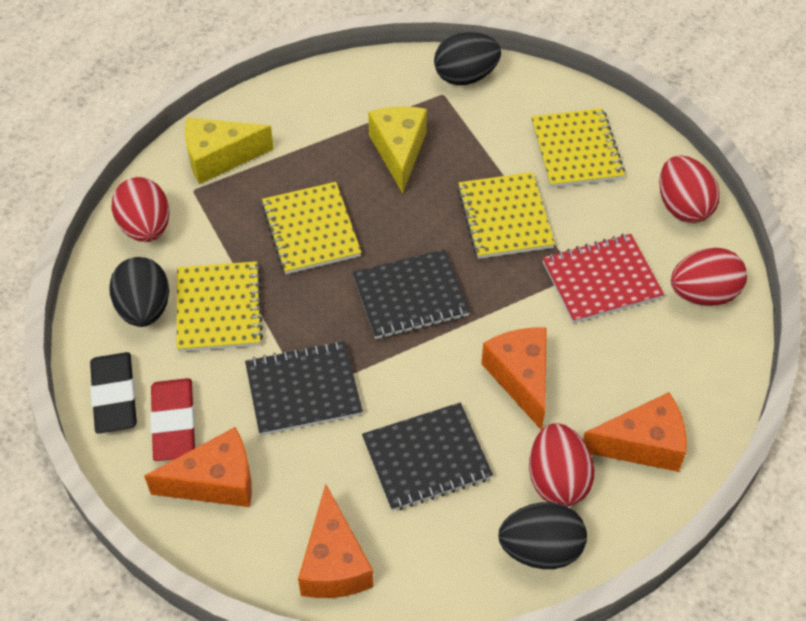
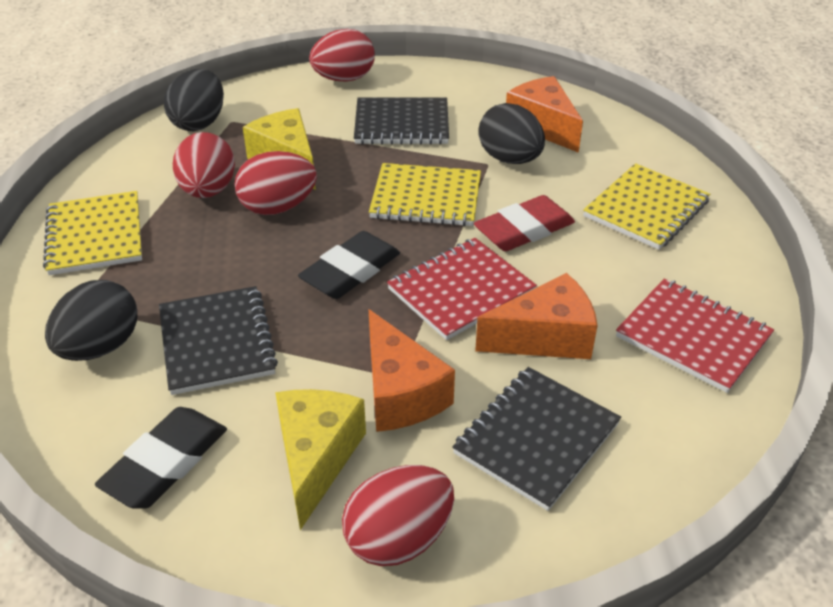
black eraser: 1 -> 2
orange cheese: 4 -> 3
red notebook: 1 -> 2
yellow notebook: 4 -> 3

